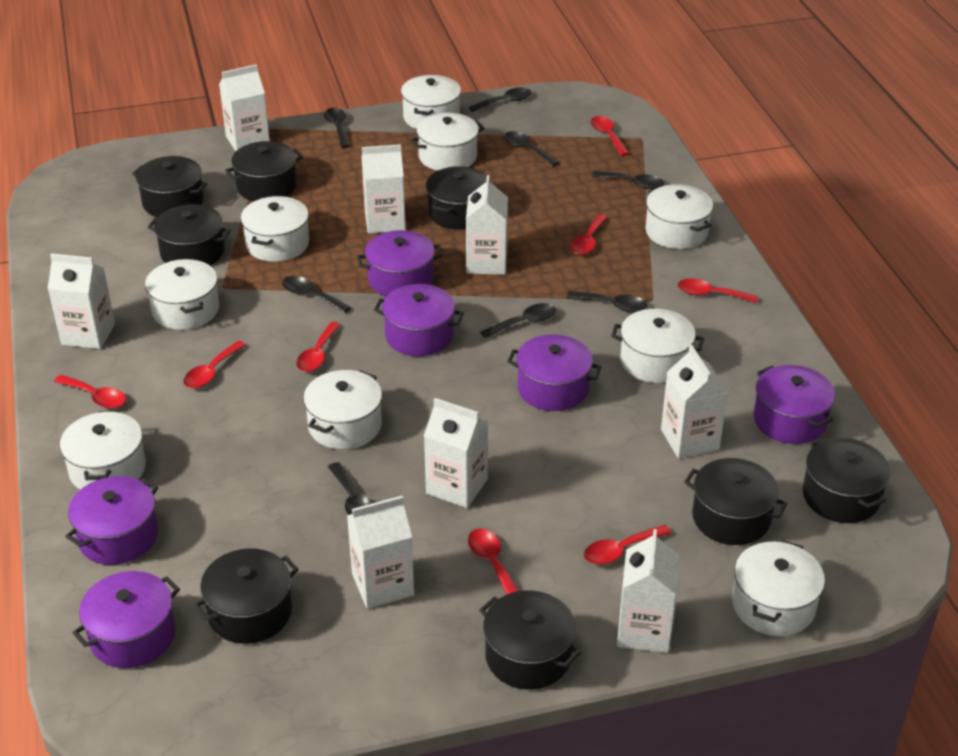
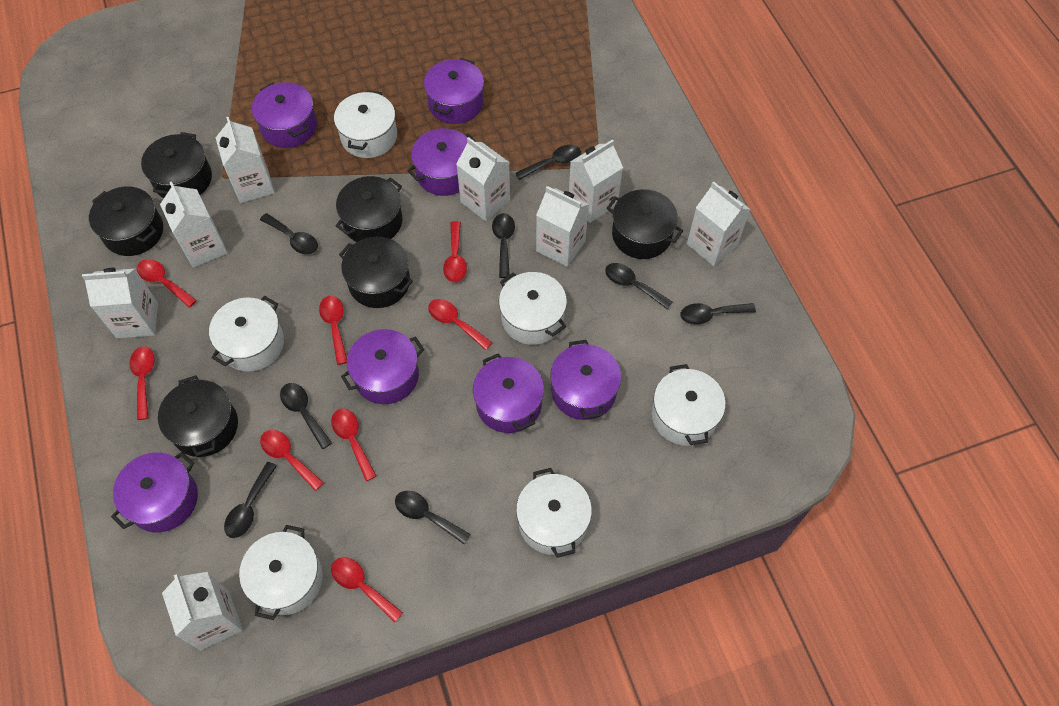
black pot: 8 -> 6
purple pot: 6 -> 7
white pot: 9 -> 6

